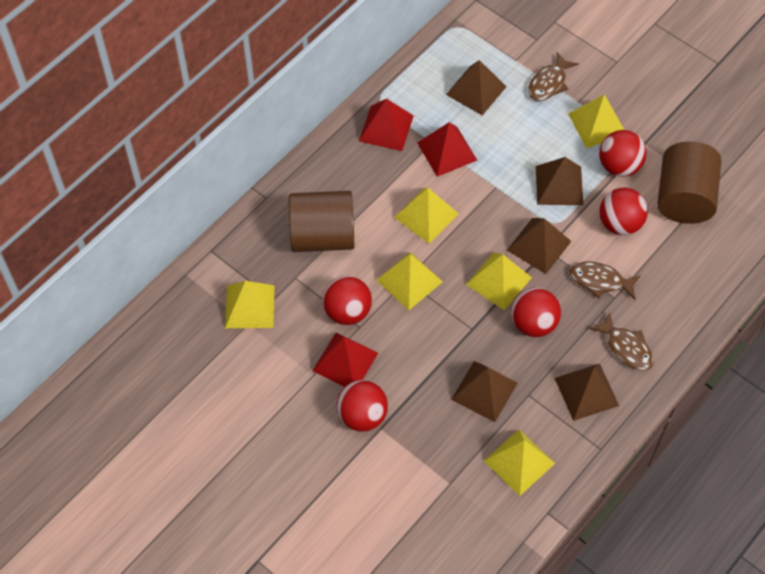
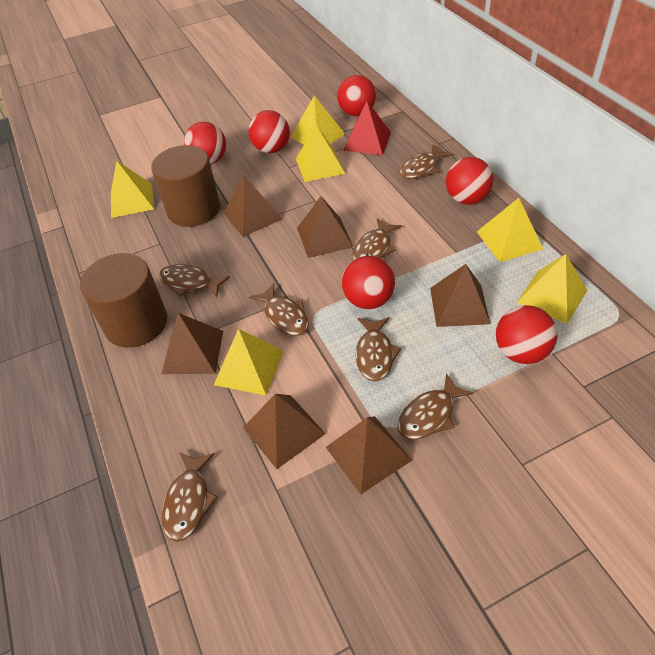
brown fish: 3 -> 7
brown pyramid: 5 -> 6
red ball: 5 -> 6
red pyramid: 3 -> 1

